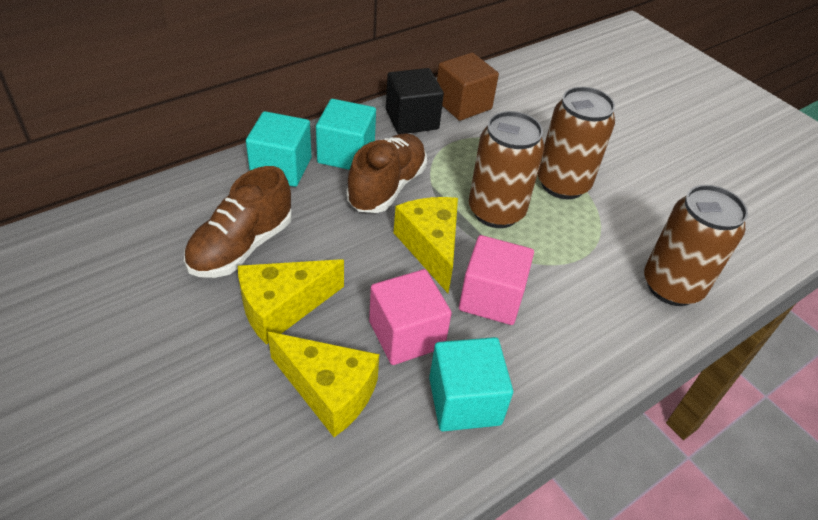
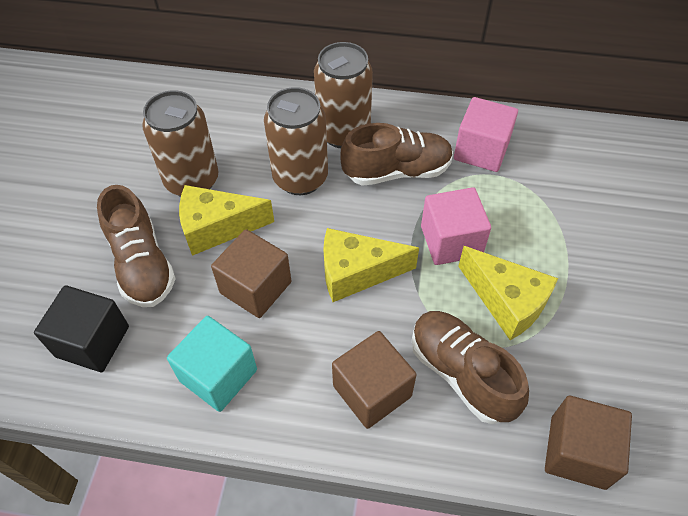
brown cube: 1 -> 3
brown shoe: 2 -> 3
turquoise cube: 3 -> 1

